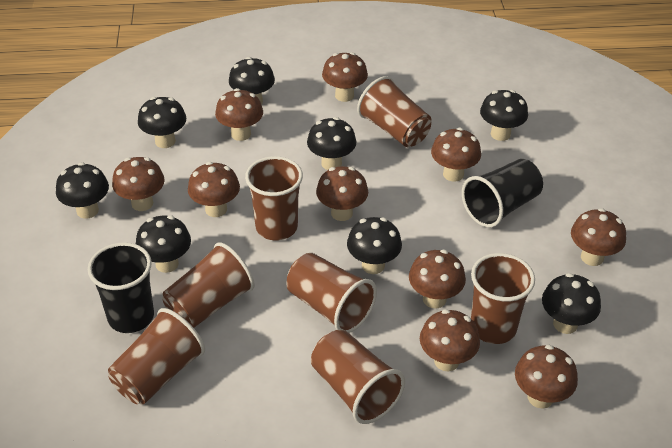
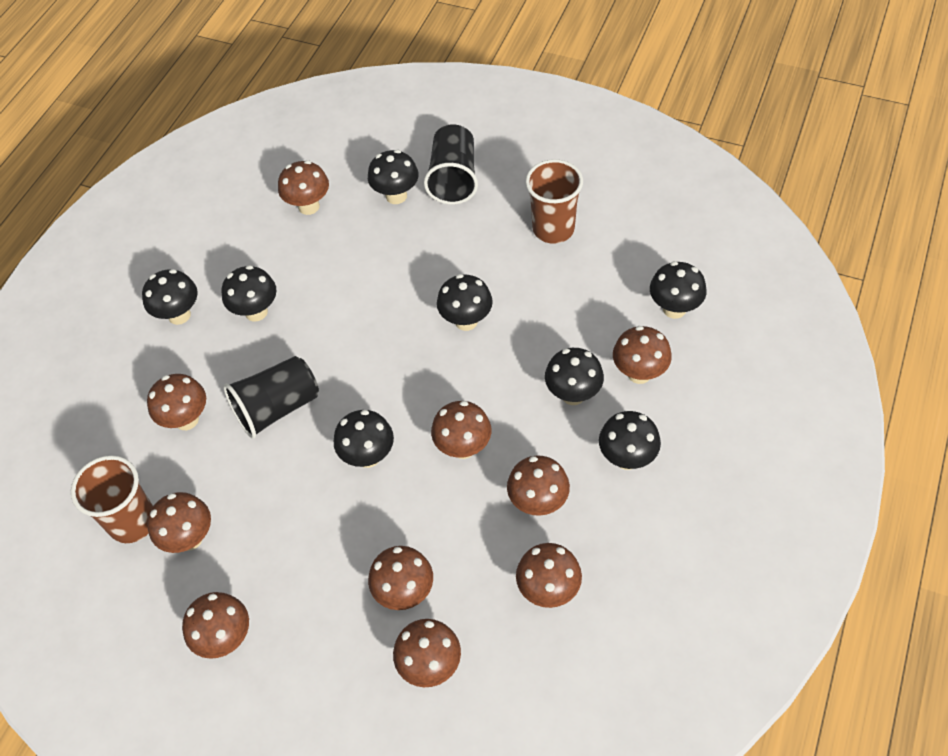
brown cup: 7 -> 2

